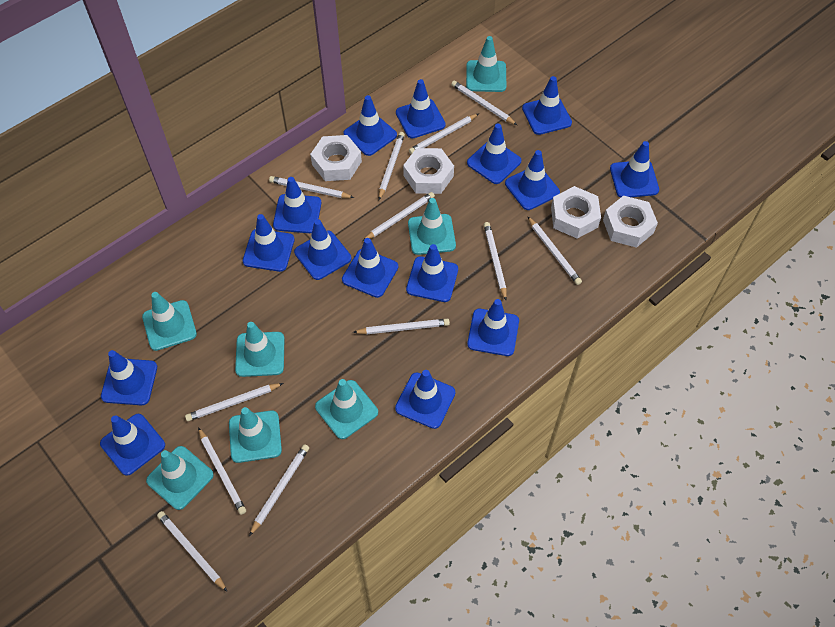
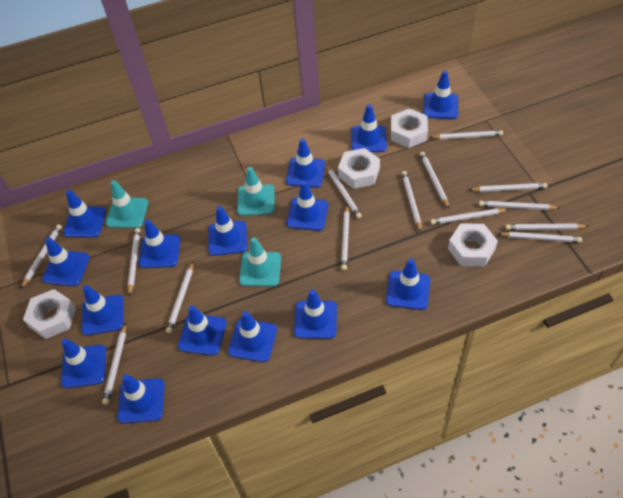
turquoise traffic cone: 7 -> 3
white pencil: 12 -> 14

